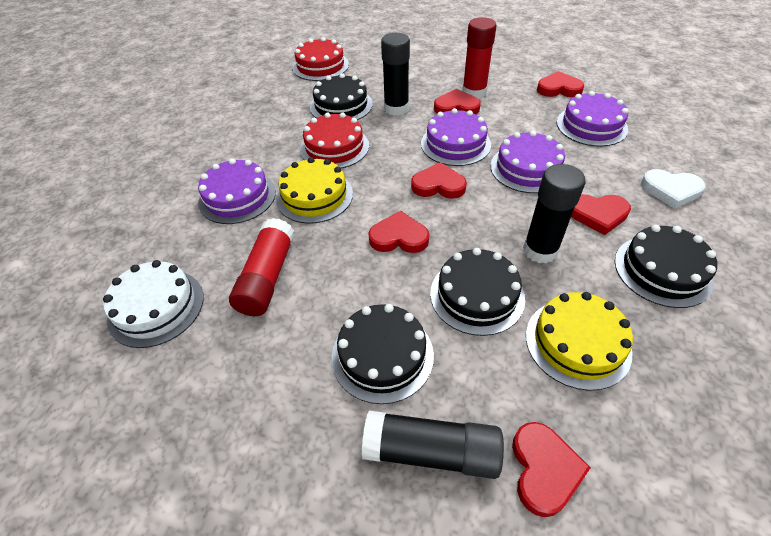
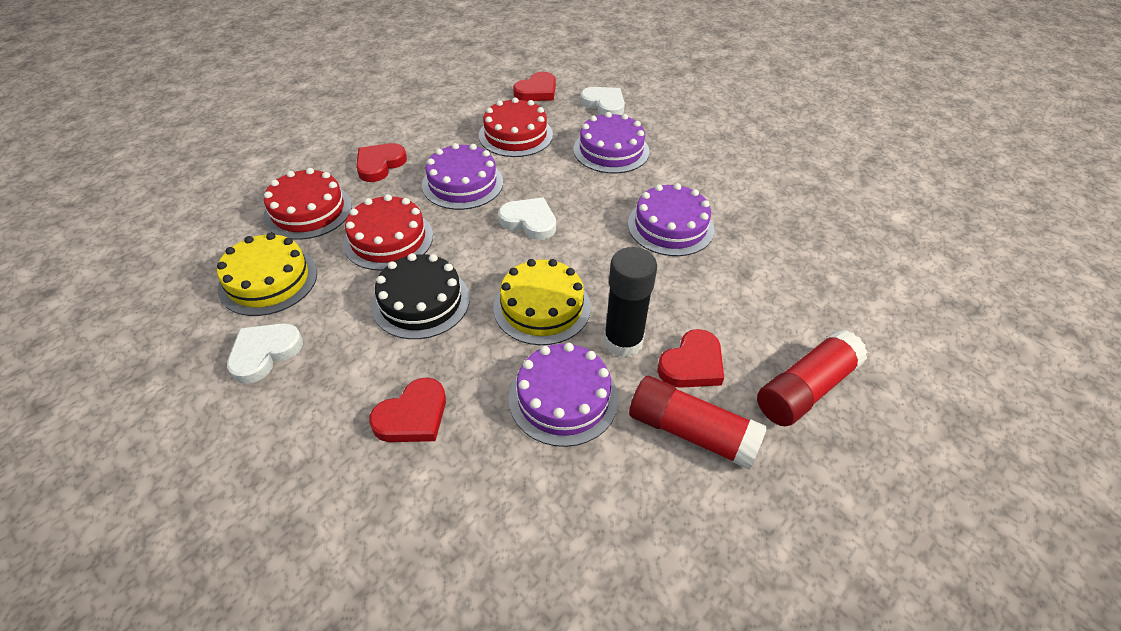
black cake: 4 -> 1
black glue stick: 3 -> 1
red cake: 2 -> 3
red heart: 6 -> 4
white cake: 1 -> 0
white heart: 1 -> 3

